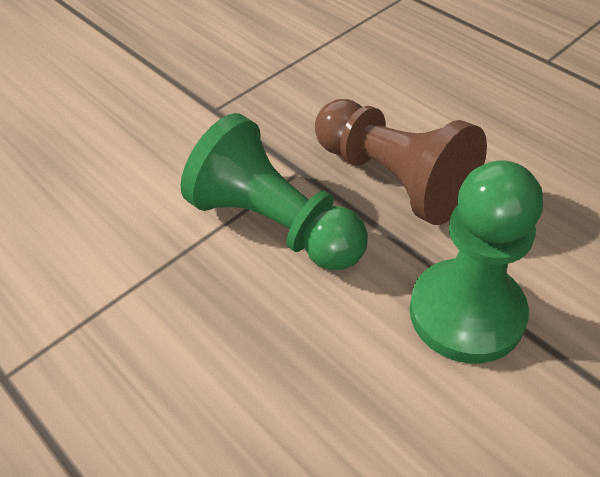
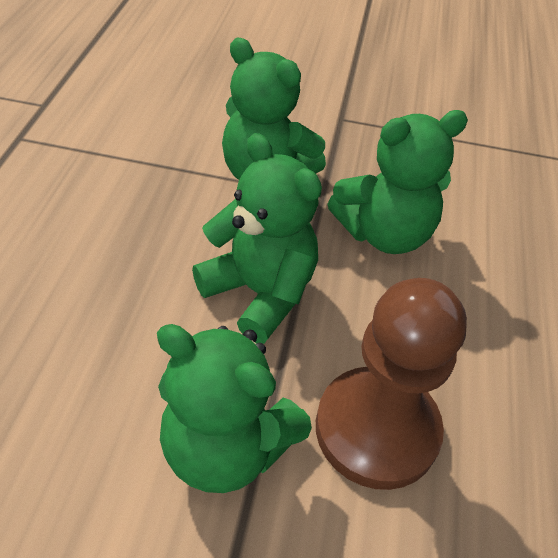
green pawn: 2 -> 0
green teddy bear: 0 -> 4

